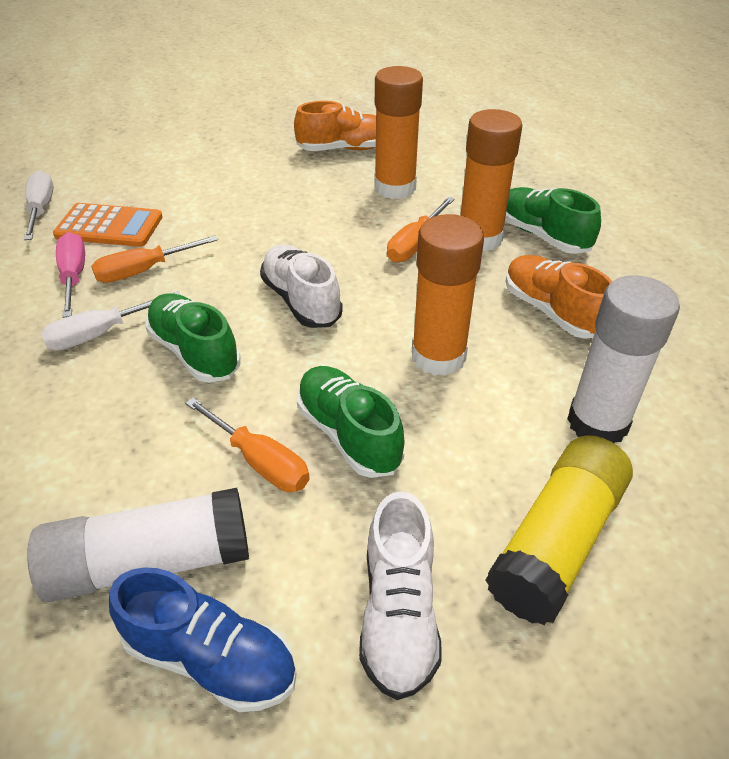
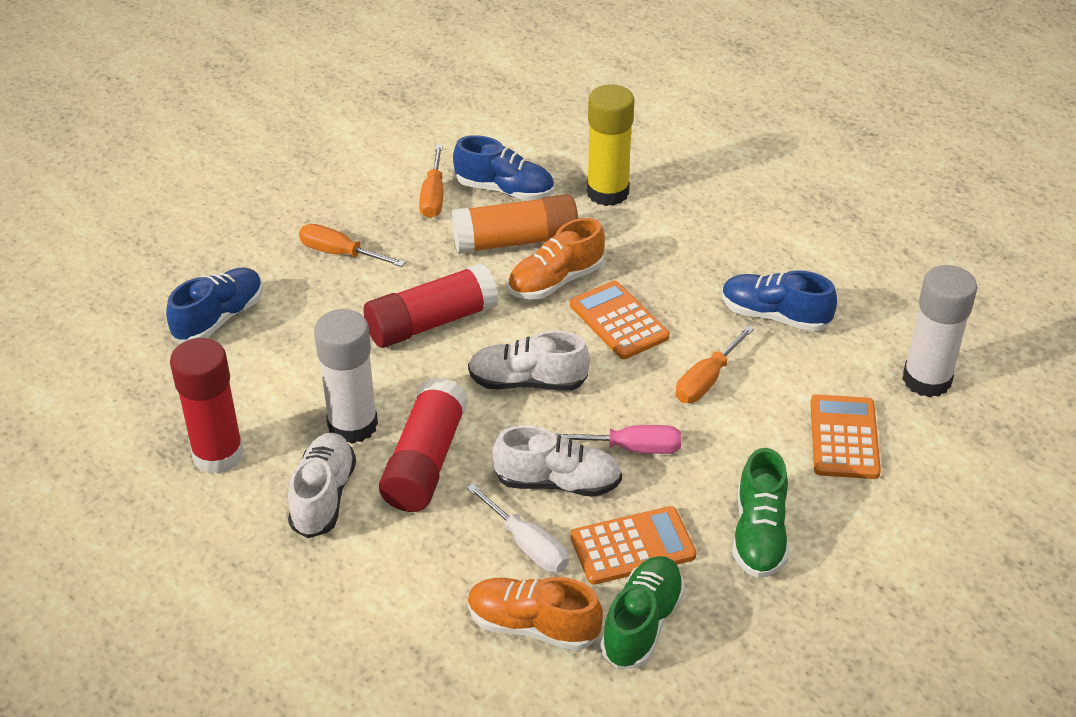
blue shoe: 1 -> 3
green shoe: 3 -> 2
orange calculator: 1 -> 3
orange glue stick: 3 -> 1
red glue stick: 0 -> 3
white screwdriver: 2 -> 1
white shoe: 2 -> 3

